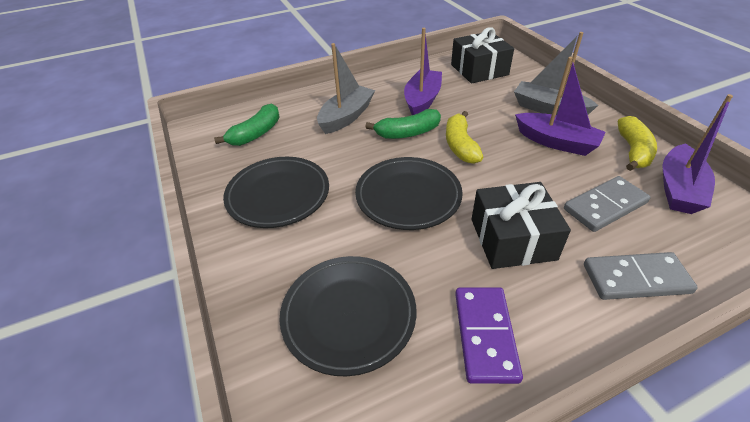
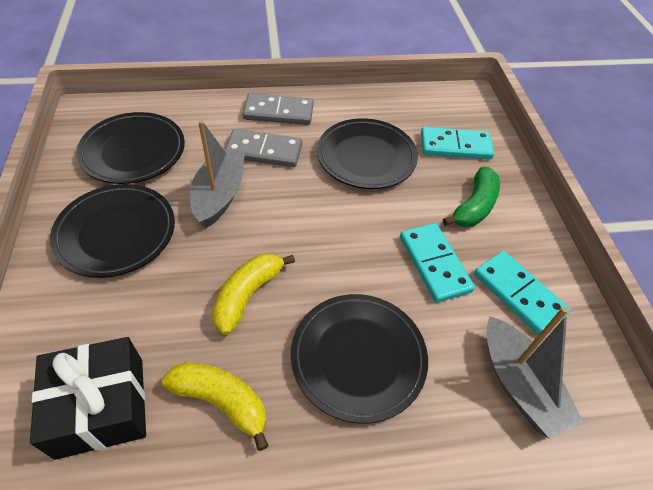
black gift: 2 -> 1
black plate: 3 -> 4
green banana: 2 -> 1
purple boat: 3 -> 0
purple domino: 1 -> 0
turquoise domino: 0 -> 3

